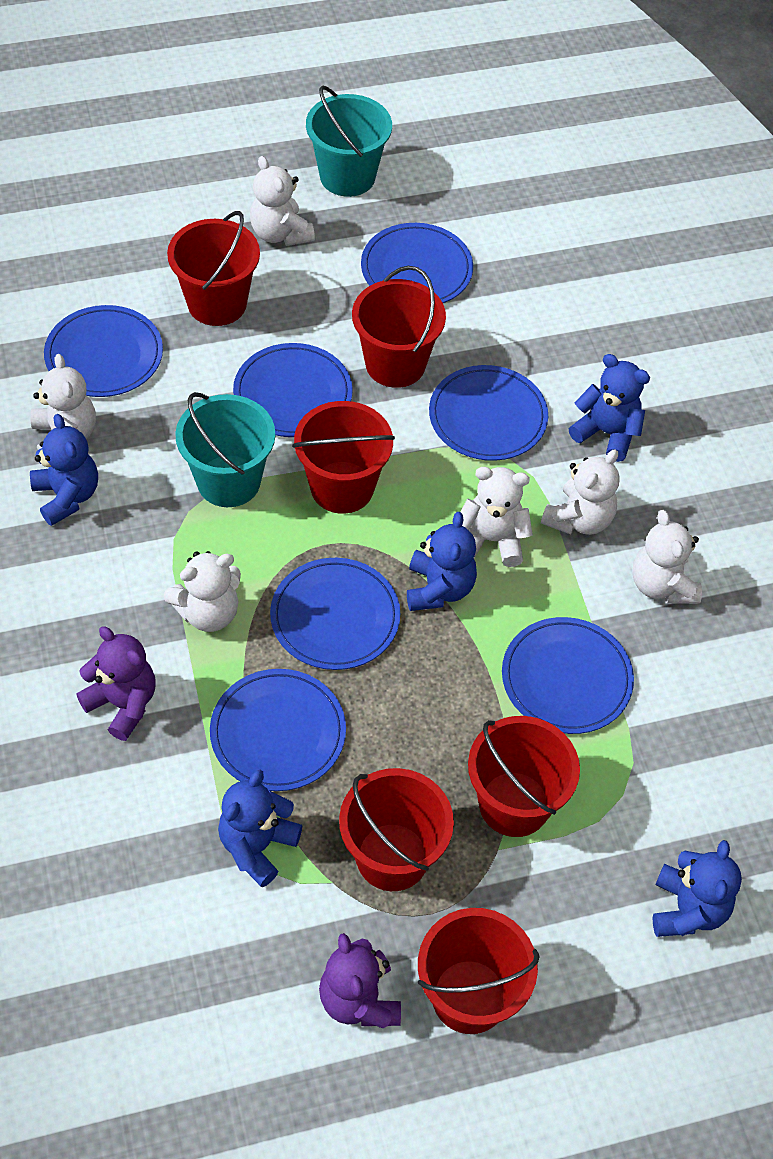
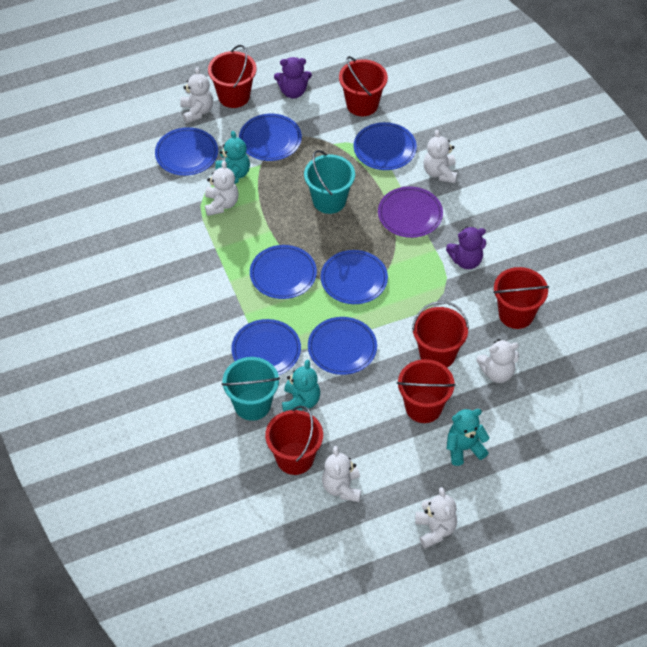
blue teddy bear: 5 -> 0
purple plate: 0 -> 1
turquoise teddy bear: 0 -> 3

